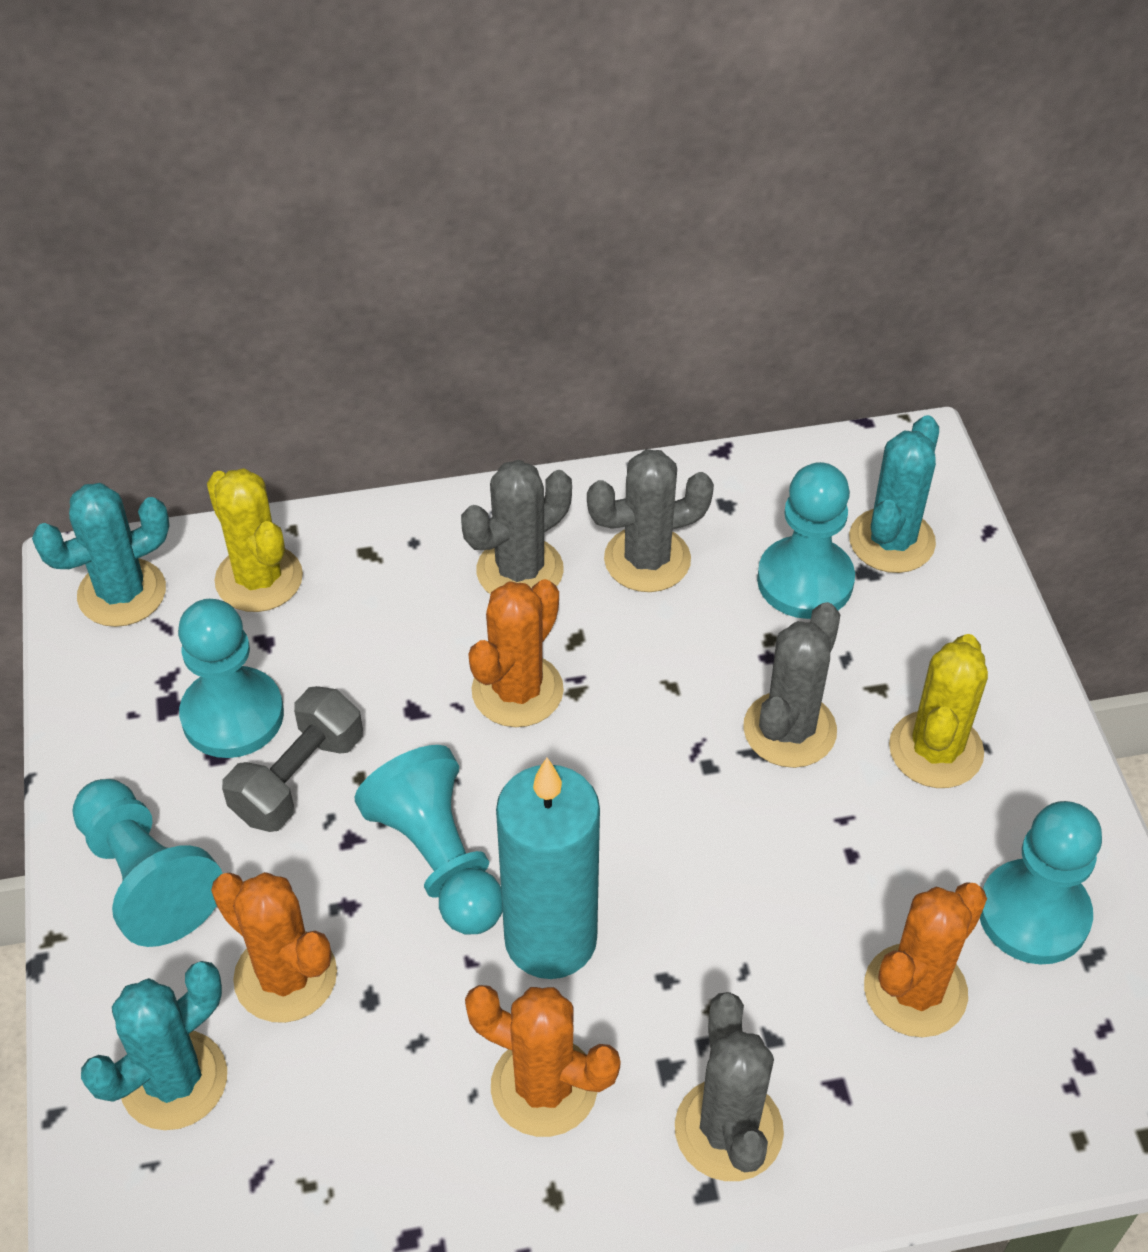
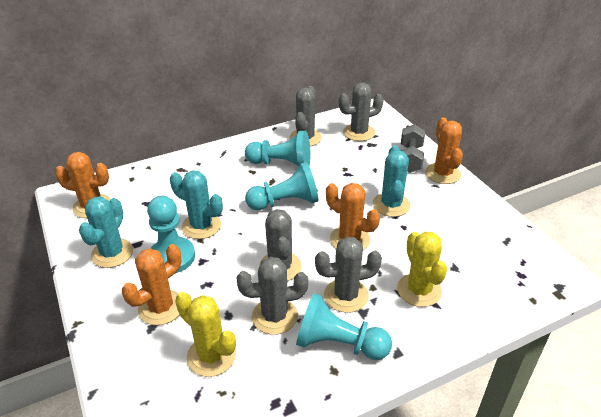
grey cactus: 4 -> 5
turquoise candle: 1 -> 0
turquoise pawn: 5 -> 4

